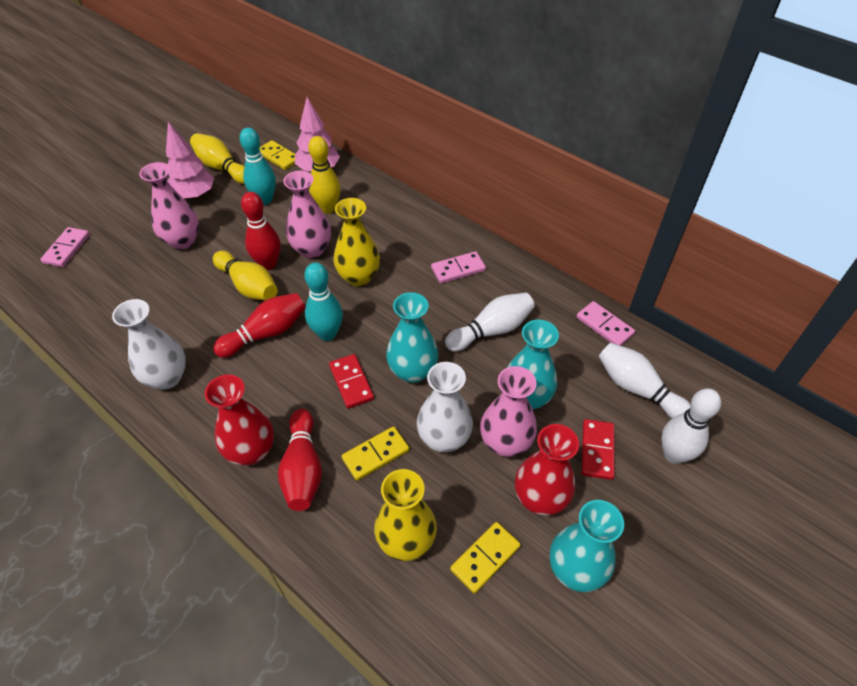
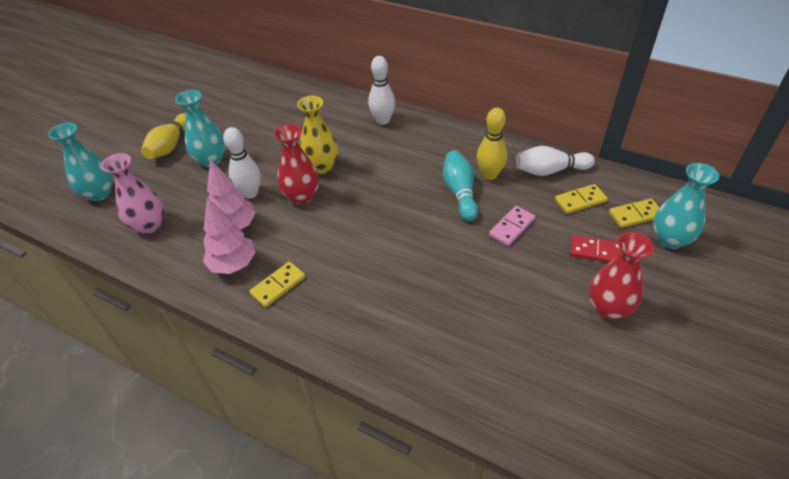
pink domino: 3 -> 1
pink vase: 3 -> 1
red bowling pin: 3 -> 0
red domino: 2 -> 1
turquoise bowling pin: 2 -> 1
white vase: 2 -> 0
yellow bowling pin: 3 -> 2
yellow vase: 2 -> 1

